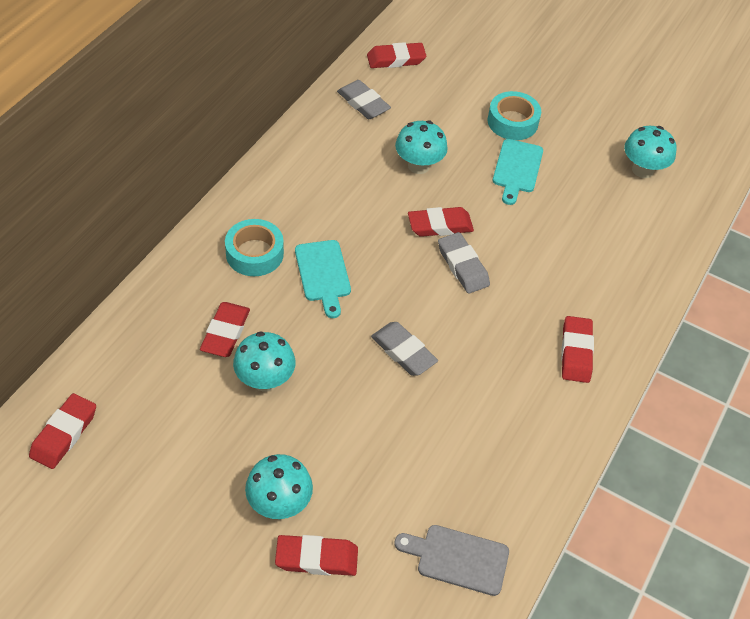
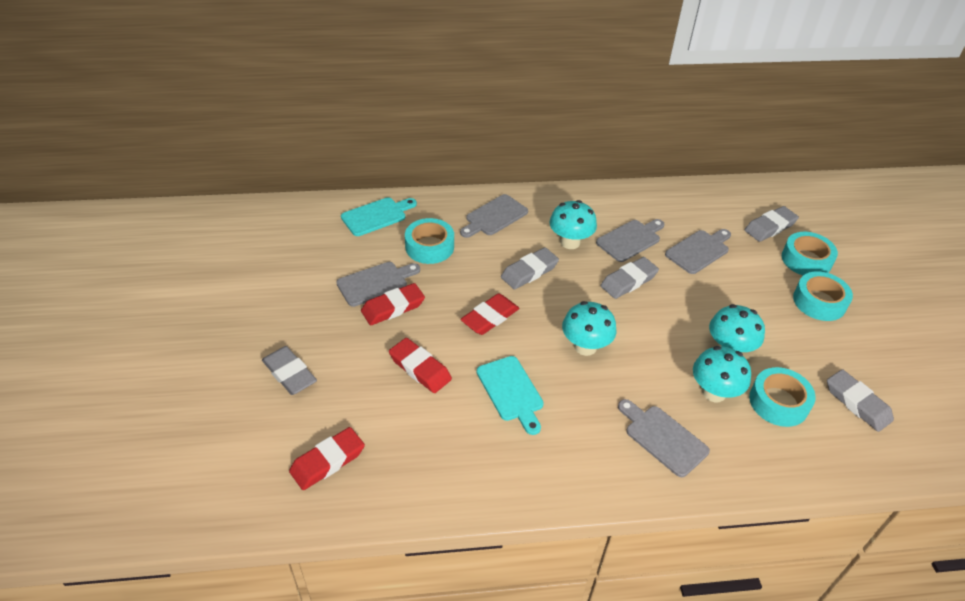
grey cutting board: 1 -> 5
grey eraser: 3 -> 5
red eraser: 6 -> 4
turquoise tape: 2 -> 4

